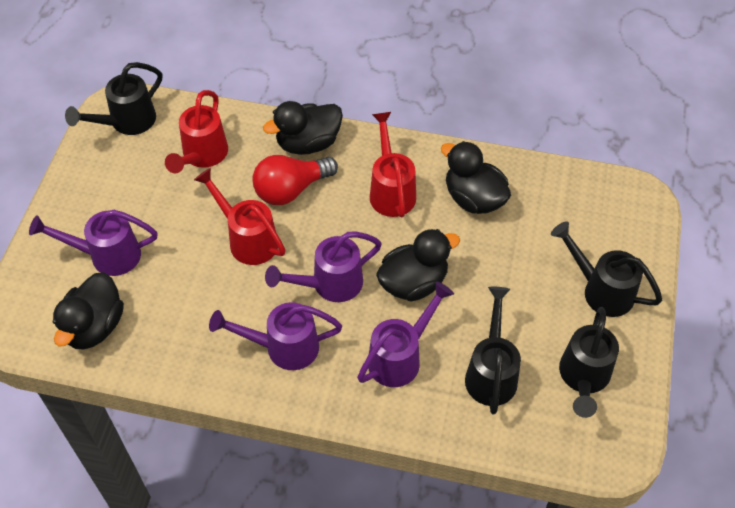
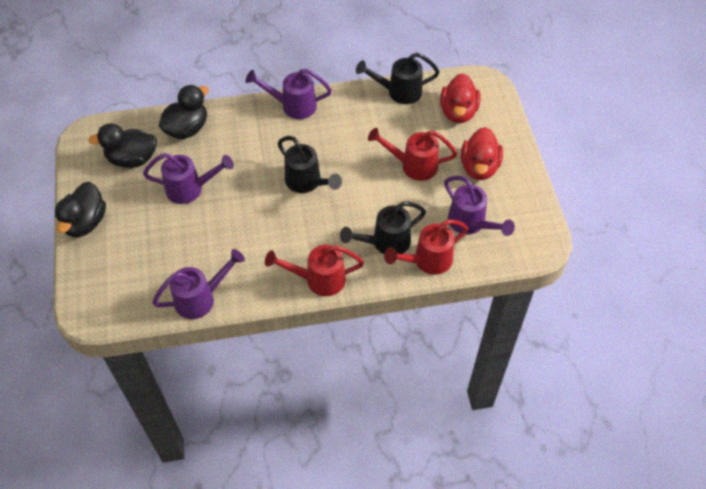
black duck: 4 -> 3
black watering can: 4 -> 3
red duck: 0 -> 2
red light bulb: 1 -> 0

